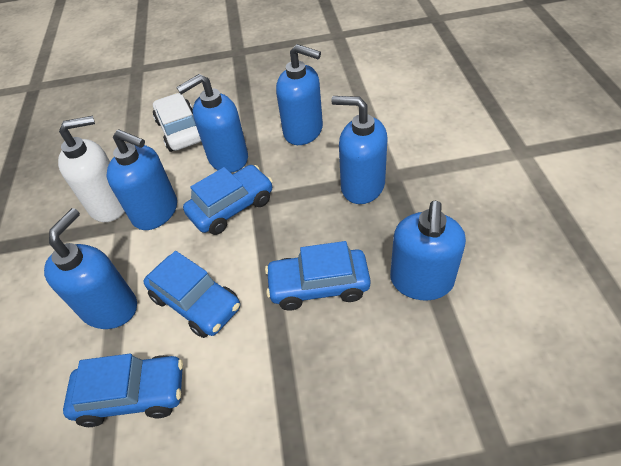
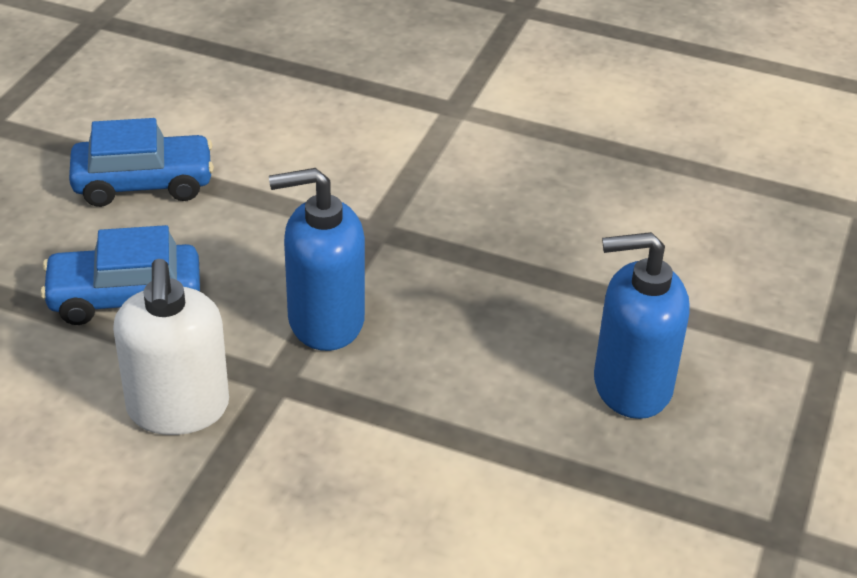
blue car: 4 -> 2
blue soap dispenser: 6 -> 2
white car: 1 -> 0

